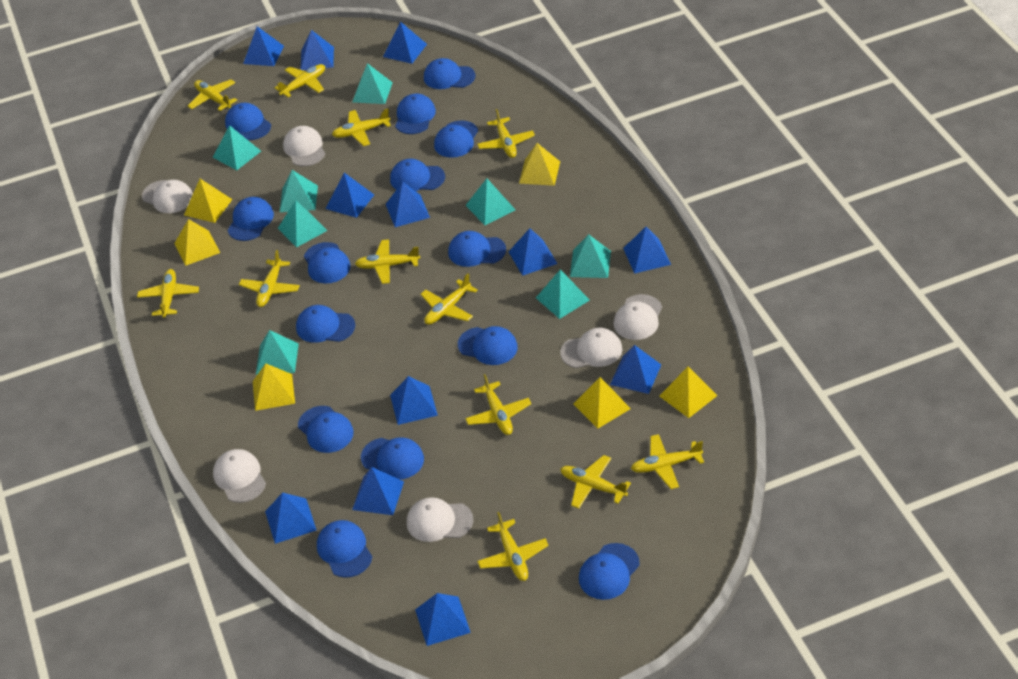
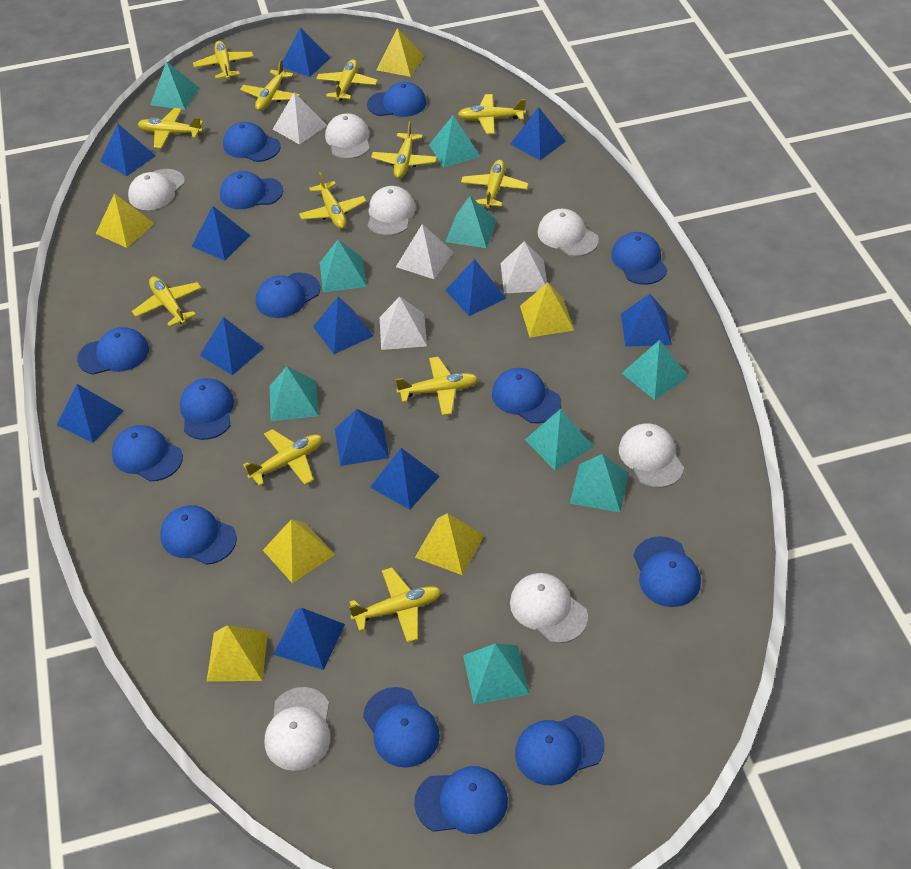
turquoise pyramid: 8 -> 9
white cap: 6 -> 7
white pyramid: 0 -> 4

